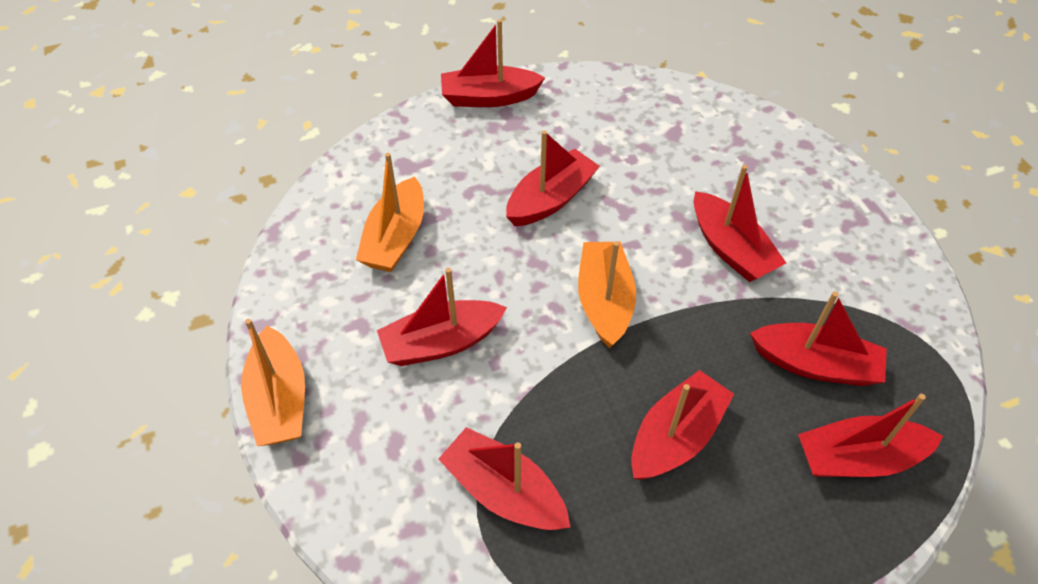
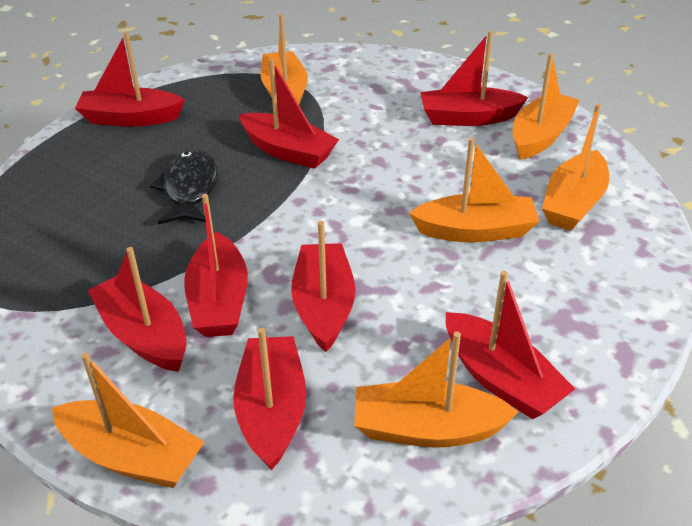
black fish: 0 -> 1
orange boat: 3 -> 6

